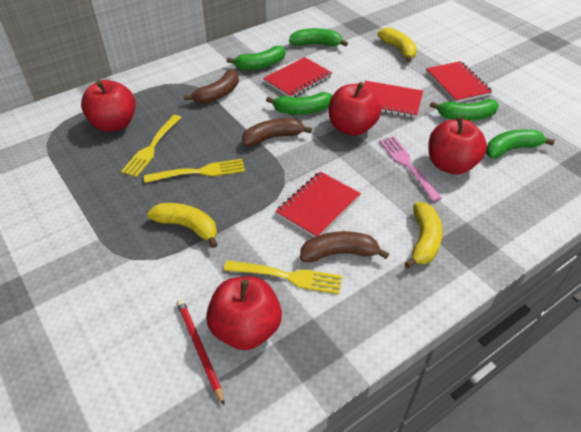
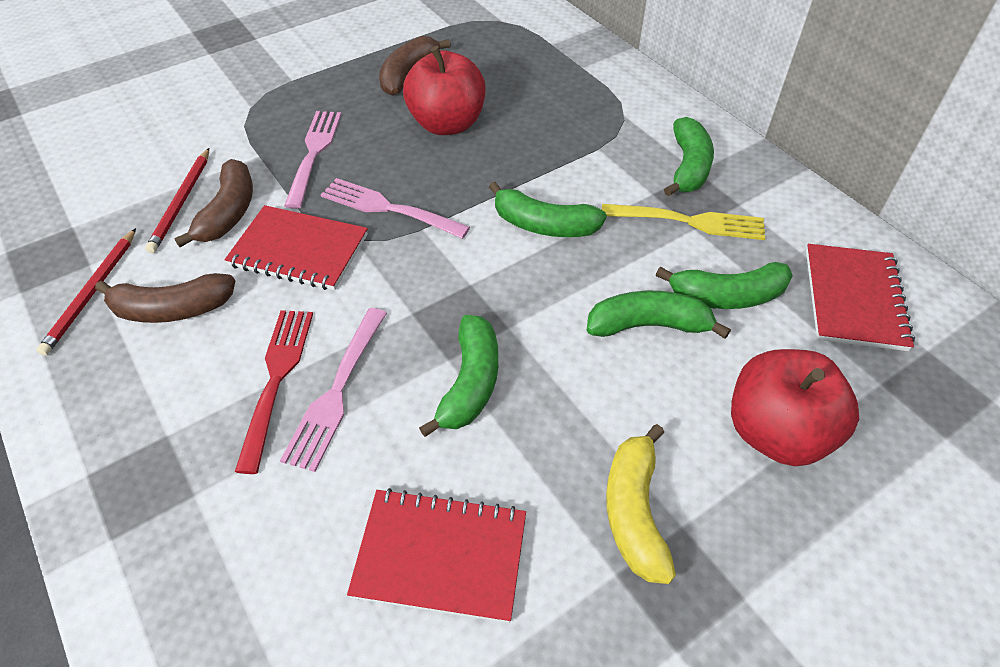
pink fork: 1 -> 3
red apple: 4 -> 2
red fork: 0 -> 1
red notebook: 4 -> 3
red pencil: 1 -> 2
yellow banana: 3 -> 1
yellow fork: 3 -> 1

